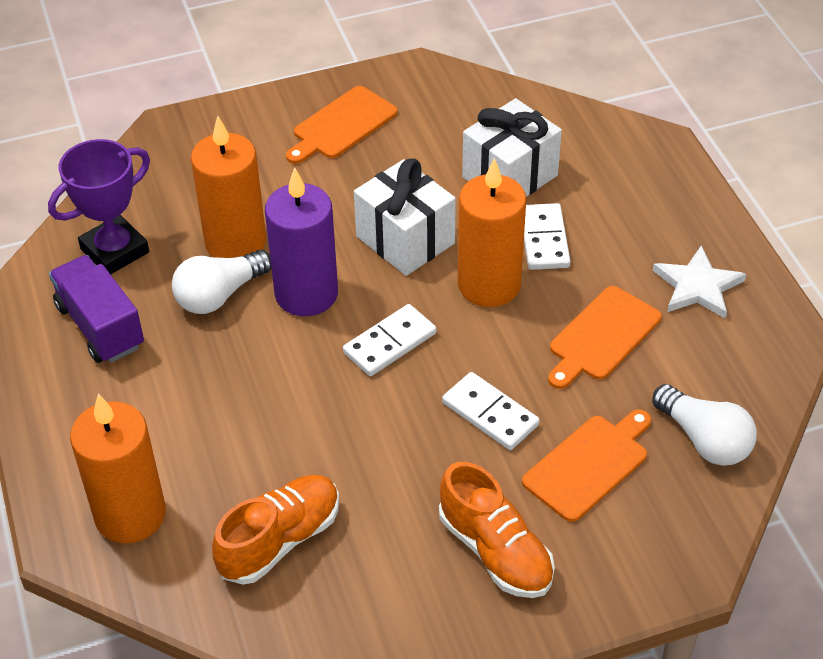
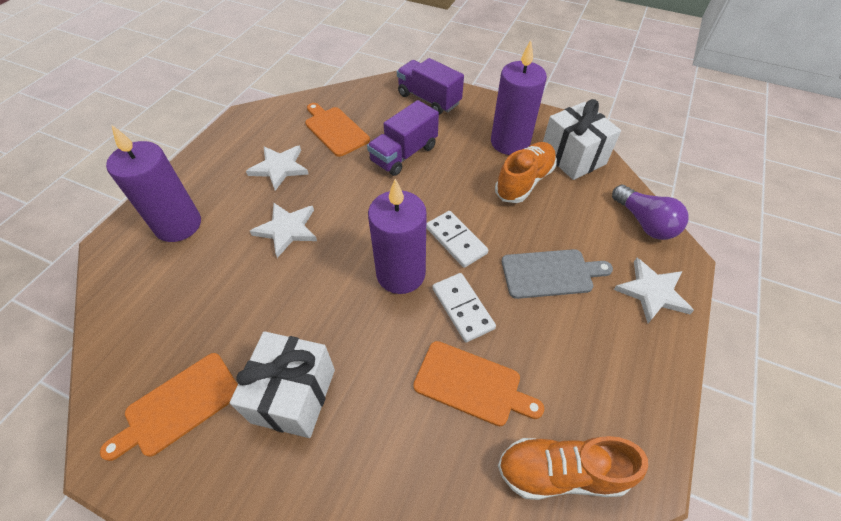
grey cutting board: 0 -> 1
orange candle: 3 -> 0
purple candle: 1 -> 3
purple light bulb: 0 -> 1
purple trophy: 1 -> 0
purple truck: 1 -> 2
white domino: 3 -> 2
white light bulb: 2 -> 0
white star: 1 -> 3

